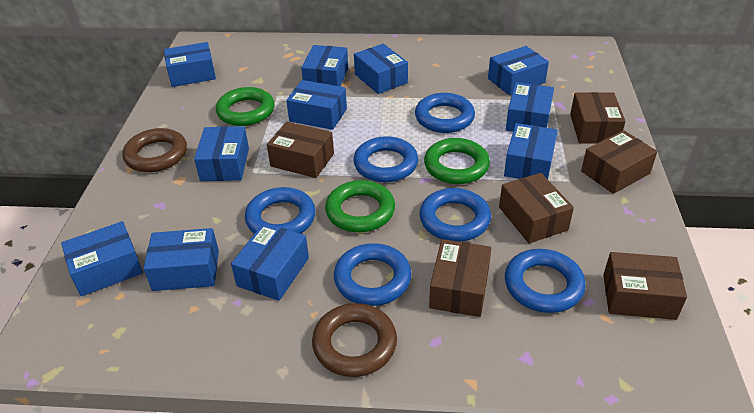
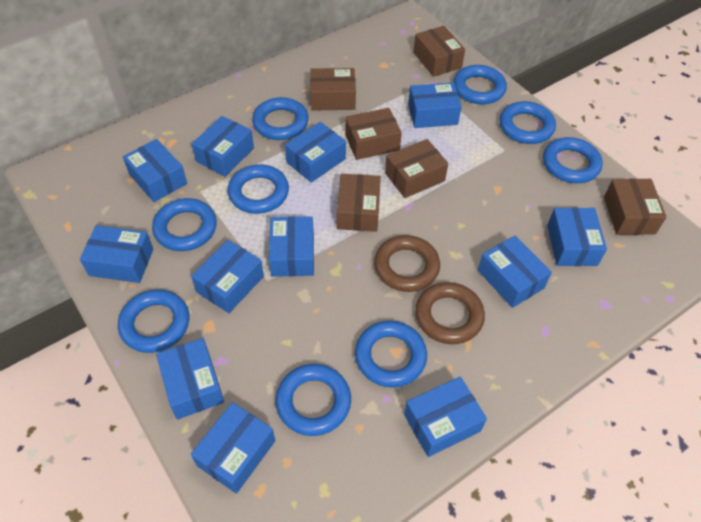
blue box: 11 -> 12
blue ring: 6 -> 9
green ring: 3 -> 0

